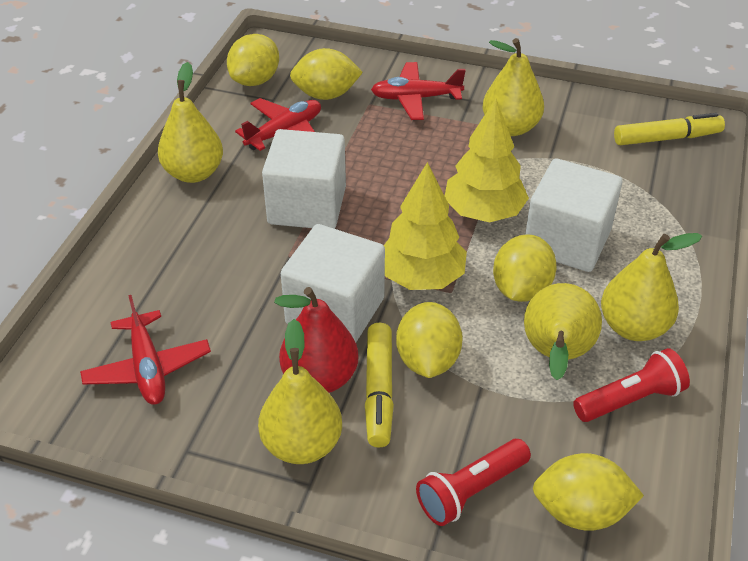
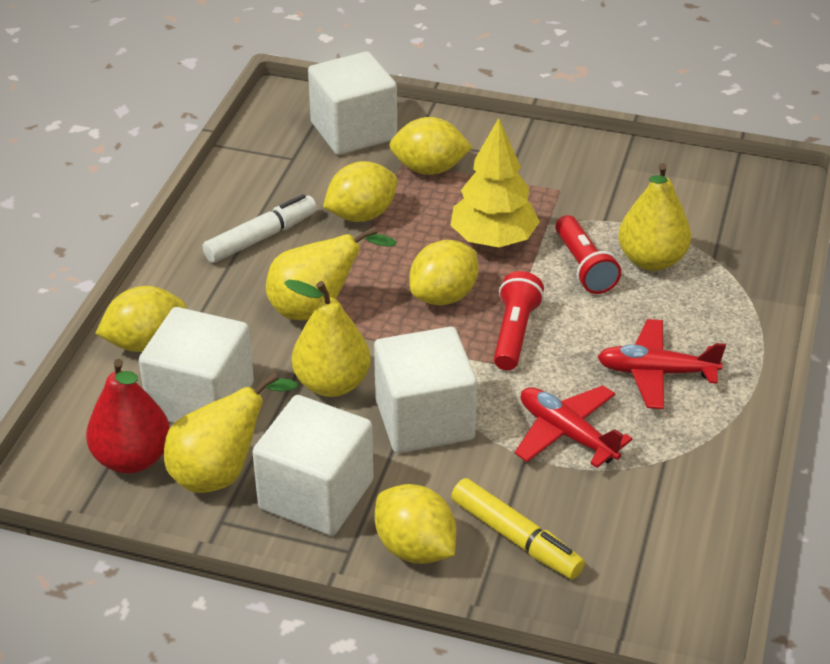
red plane: 3 -> 2
white cube: 3 -> 4
white marker: 0 -> 1
yellow marker: 2 -> 1
yellow pear: 5 -> 4
yellow tree: 2 -> 1

